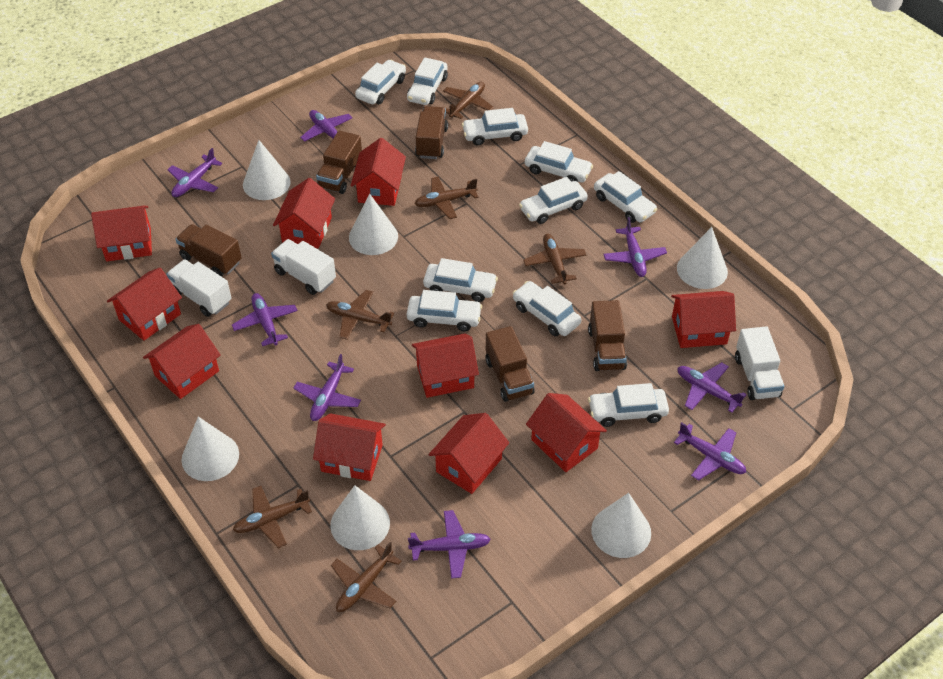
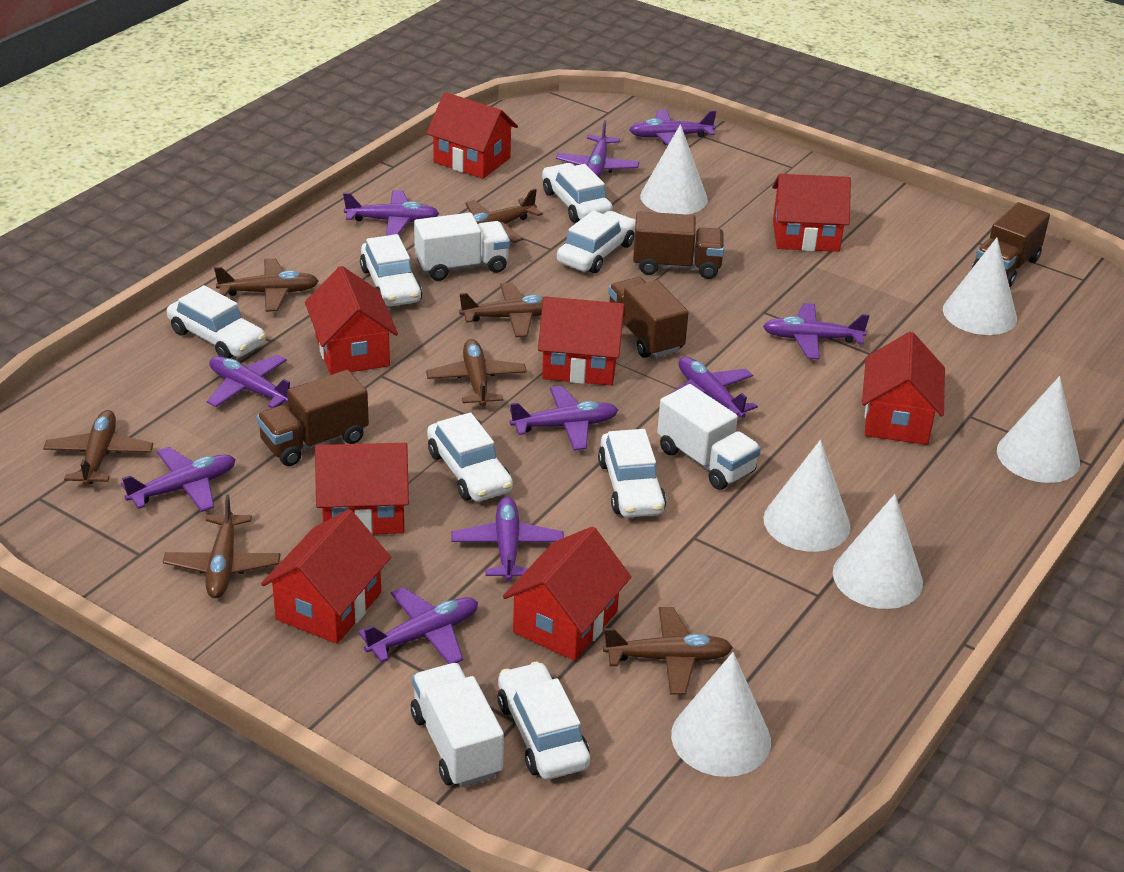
brown plane: 6 -> 7
brown truck: 5 -> 4
purple plane: 8 -> 10
red house: 10 -> 8
white car: 10 -> 7

